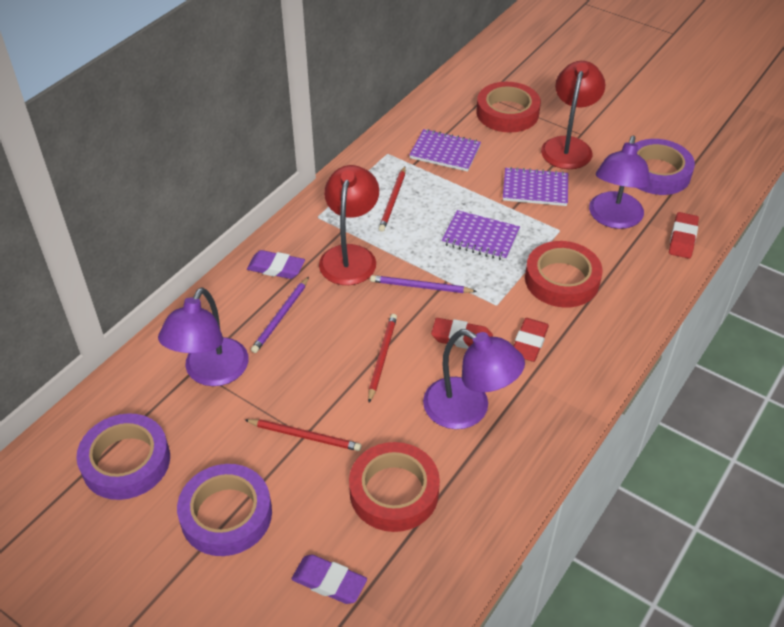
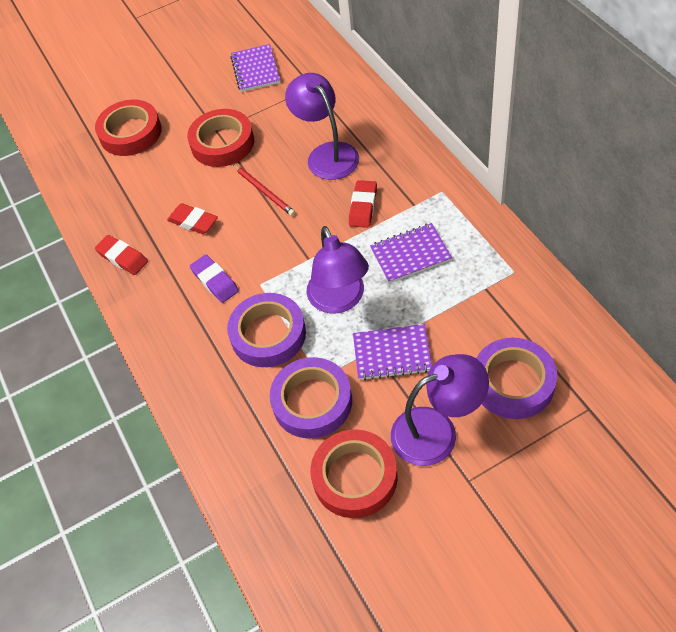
purple eraser: 2 -> 1
purple pencil: 2 -> 0
red lamp: 2 -> 0
red pencil: 3 -> 1

